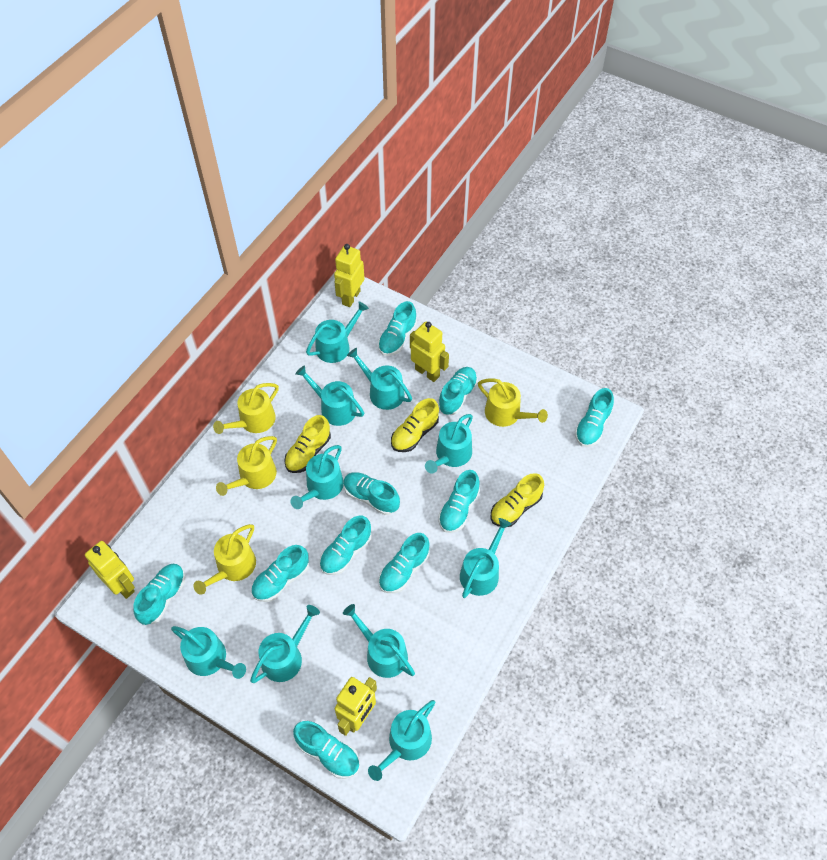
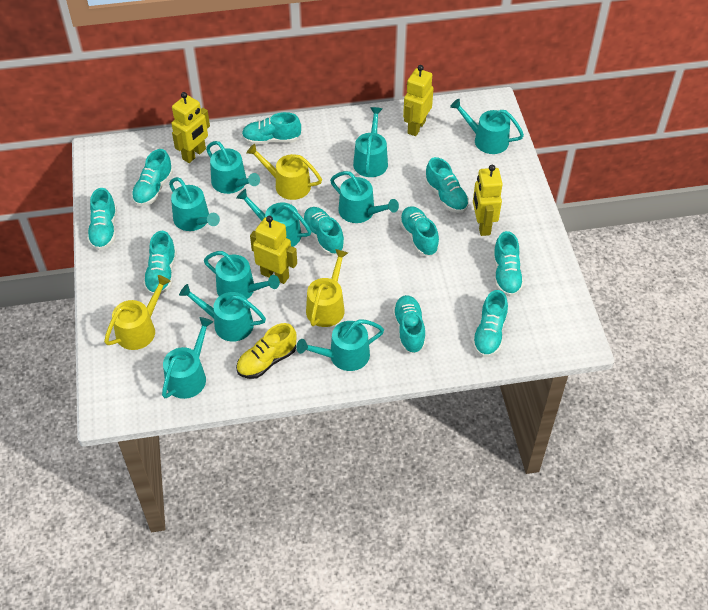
yellow shoe: 3 -> 1
yellow watering can: 4 -> 3

